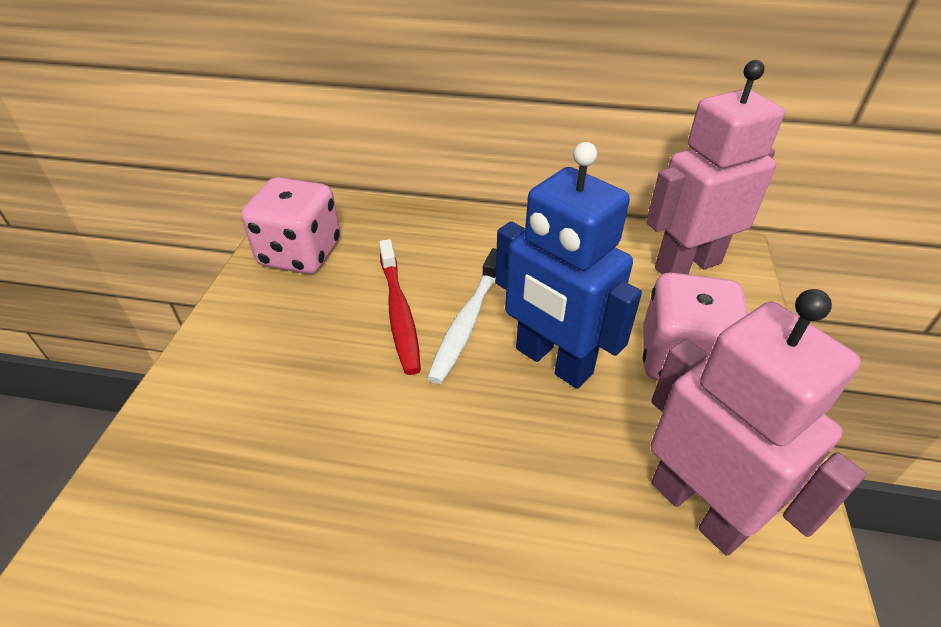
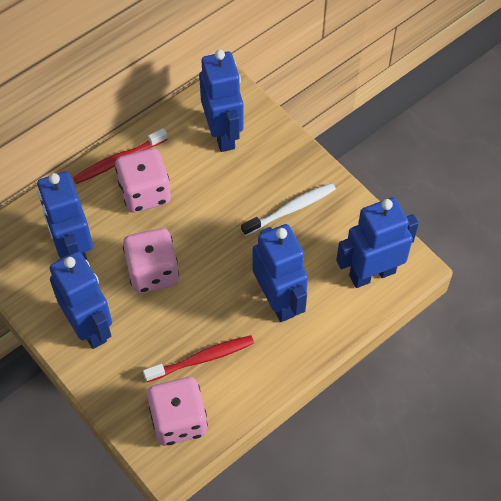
blue robot: 1 -> 5
pink dice: 2 -> 3
pink robot: 2 -> 0
red toothbrush: 1 -> 2

